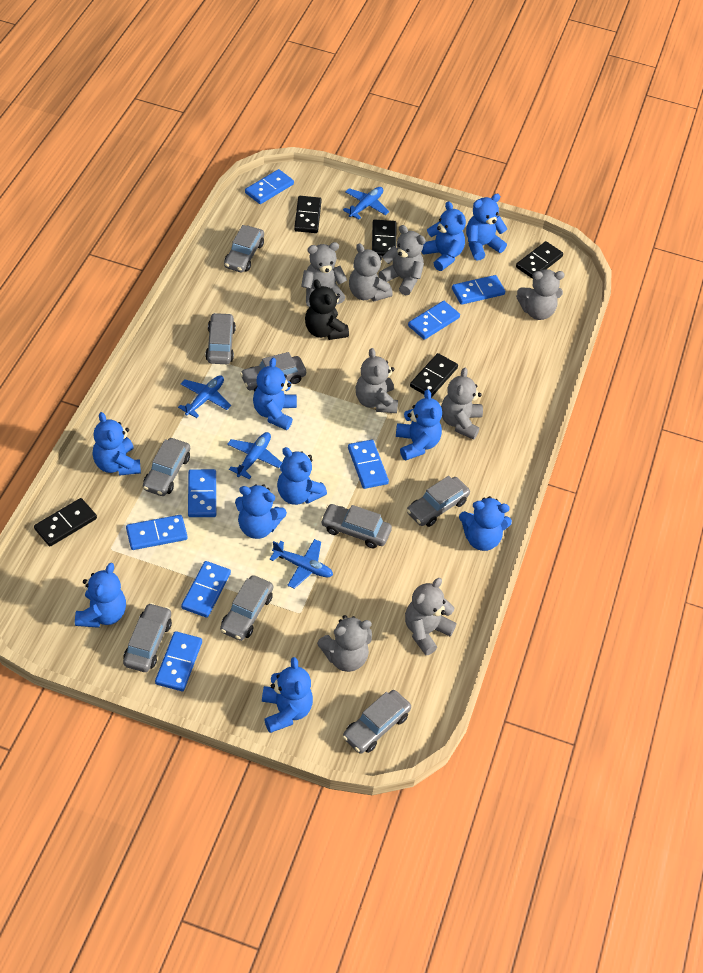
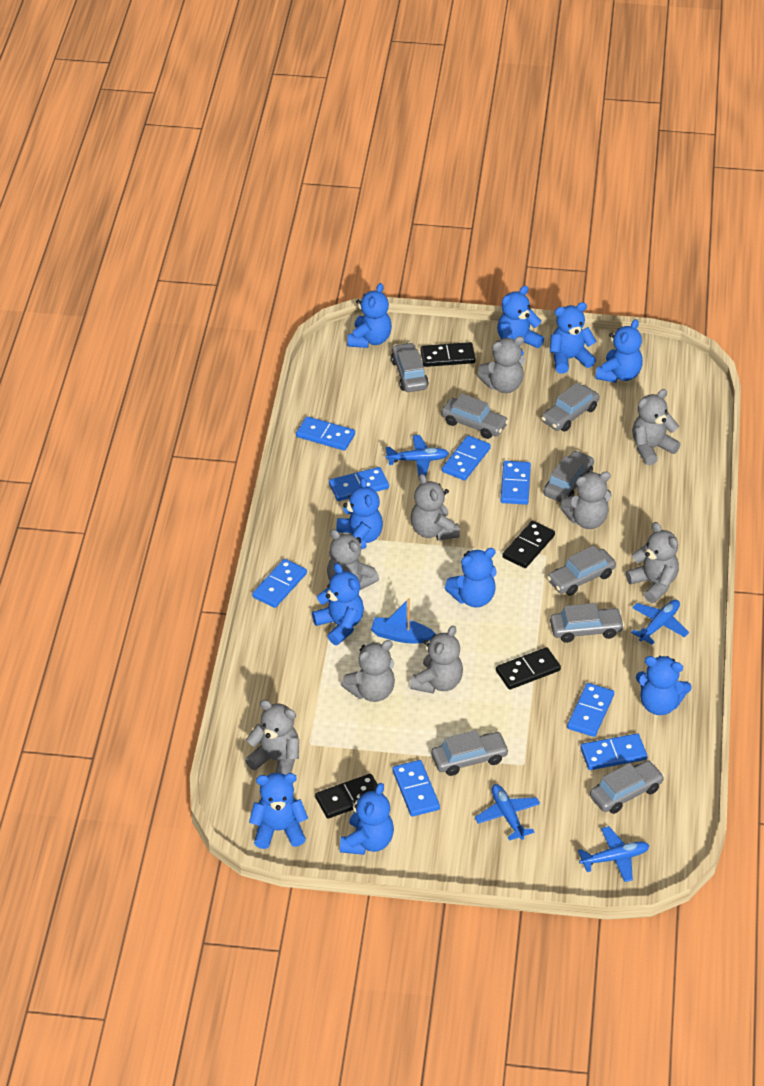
black domino: 5 -> 4
black teddy bear: 1 -> 0
blue boat: 0 -> 1
grey car: 9 -> 8
grey teddy bear: 8 -> 9

